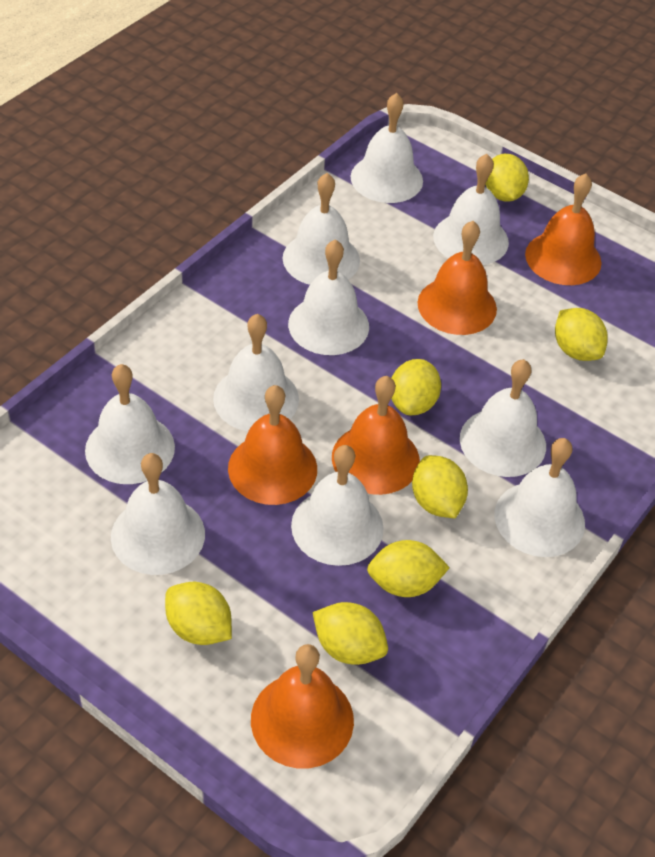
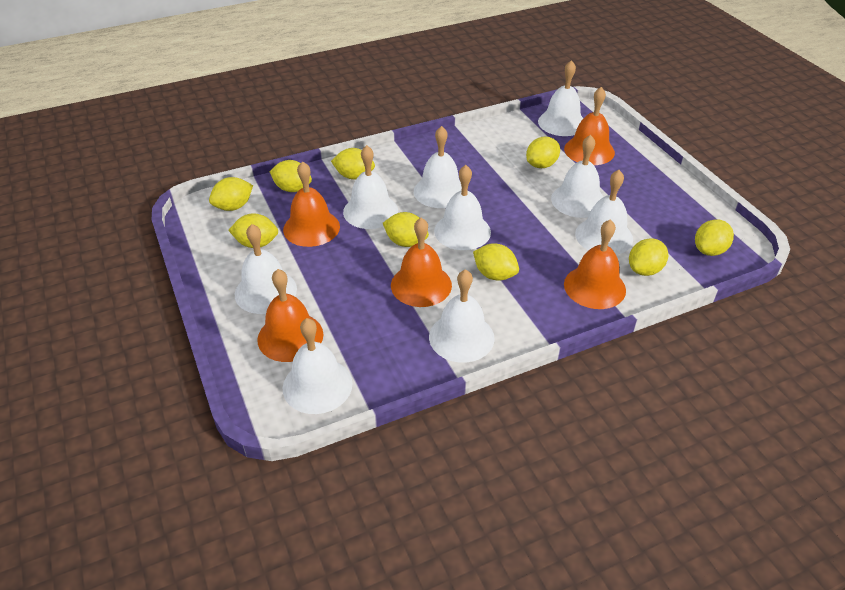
white bell: 10 -> 9
yellow lemon: 7 -> 9

